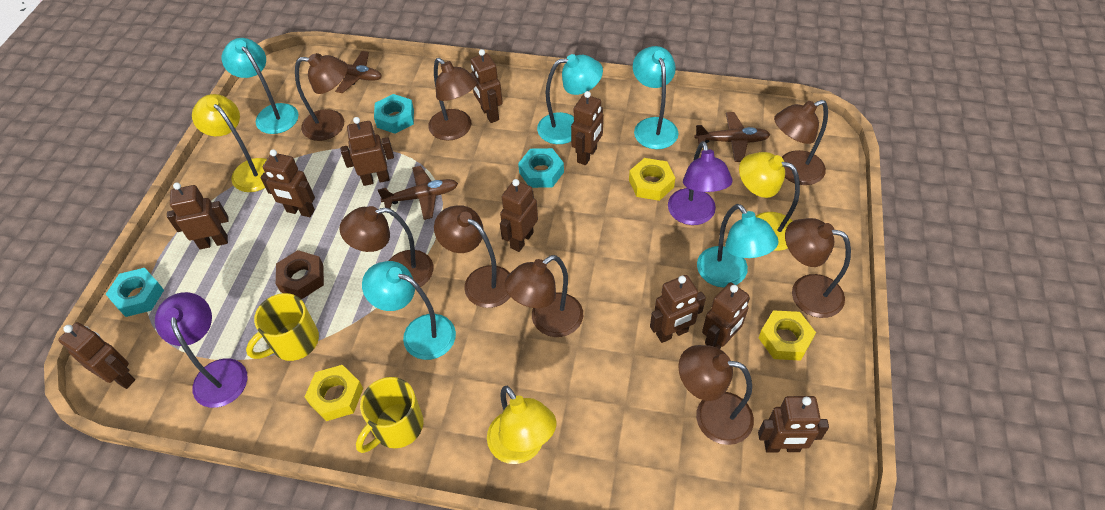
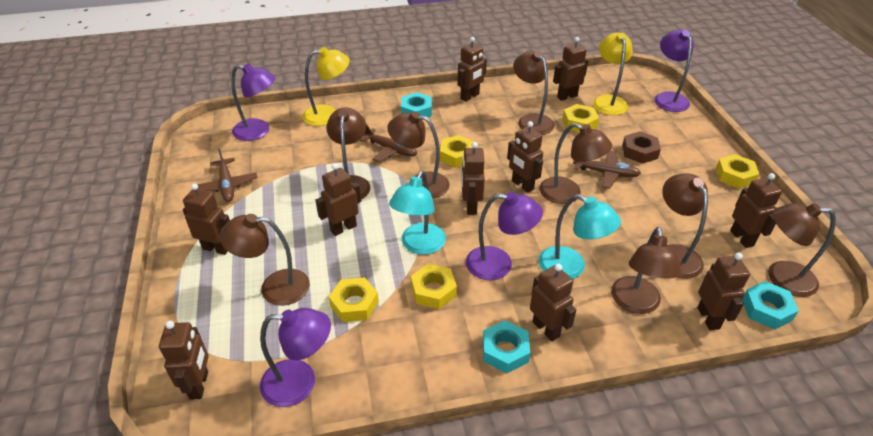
purple lamp: 2 -> 4
turquoise lamp: 5 -> 2
yellow lamp: 3 -> 2
yellow mug: 2 -> 0
yellow nut: 3 -> 5

